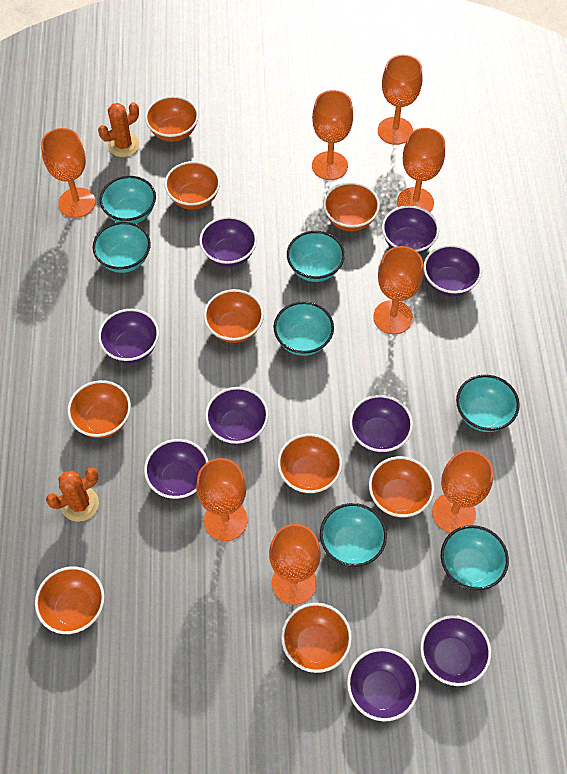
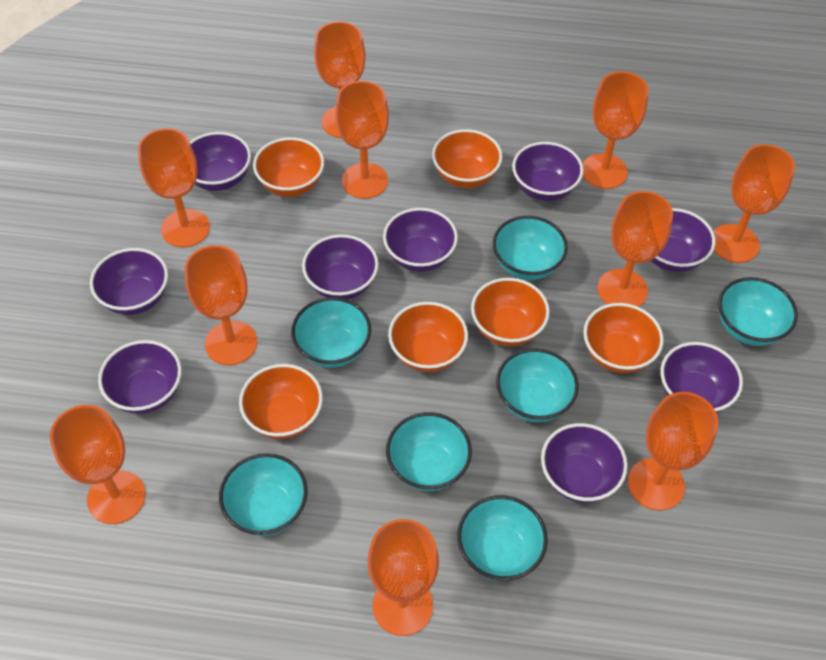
orange bowl: 9 -> 6
orange cactus: 2 -> 0
orange goblet: 8 -> 10

